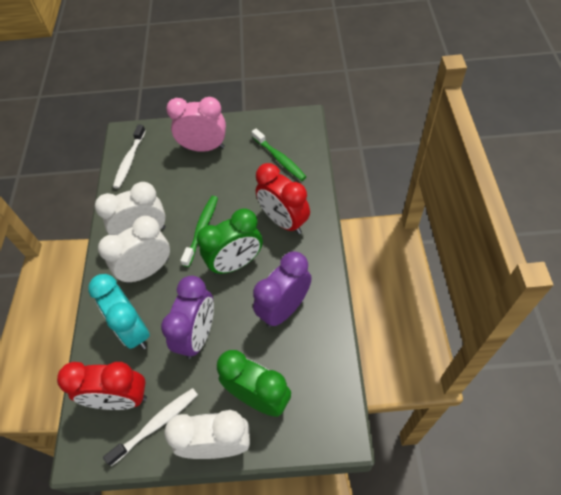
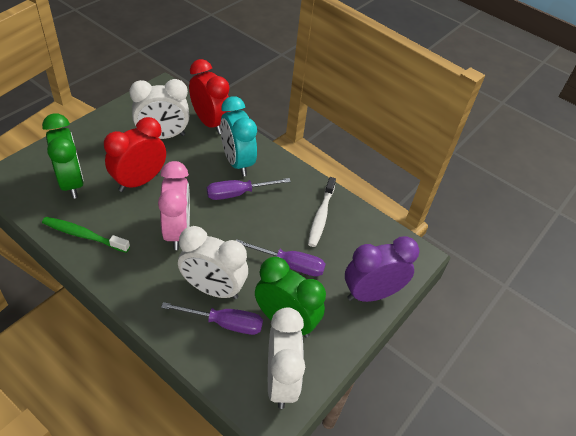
green toothbrush: 2 -> 1
purple clock: 2 -> 1
purple screwdriver: 0 -> 3
white toothbrush: 2 -> 1

